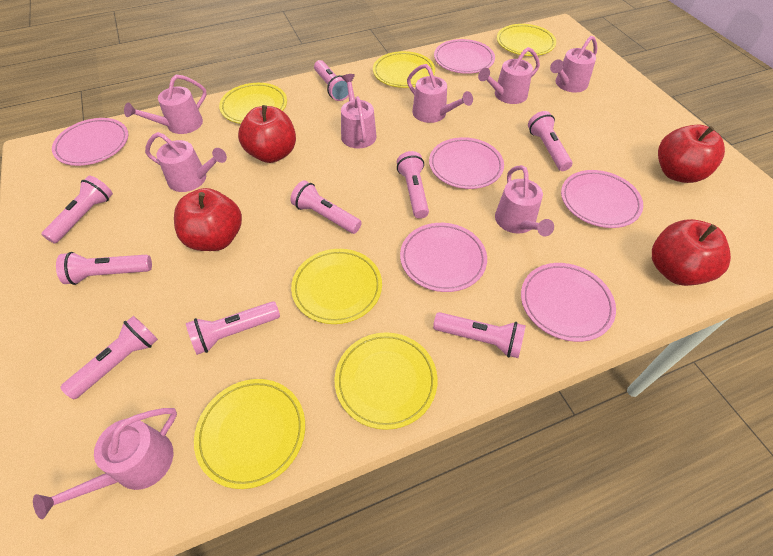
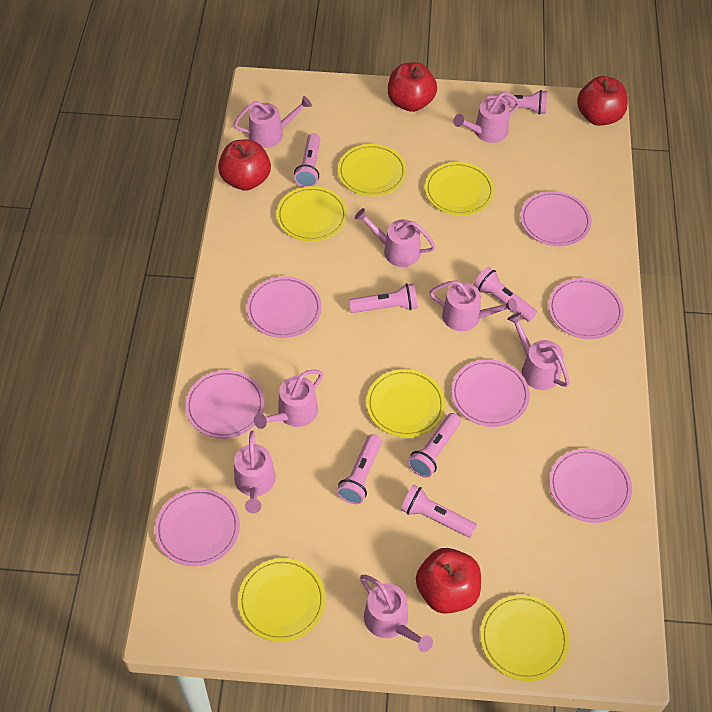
pink flashlight: 9 -> 7
pink plate: 6 -> 7

